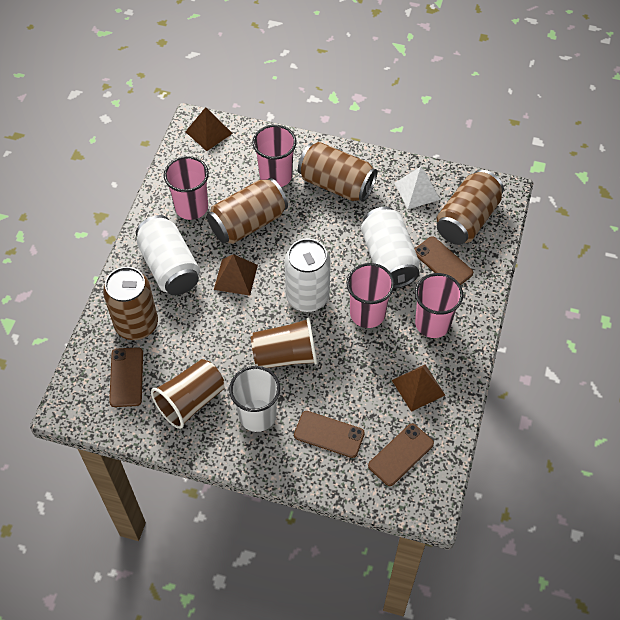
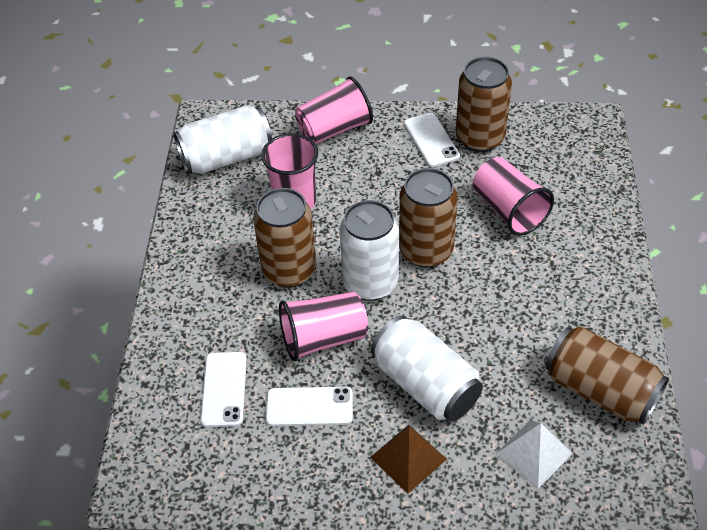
brown cup: 2 -> 0
brown phone: 4 -> 0
brown pyramid: 3 -> 1
white cup: 1 -> 0
white phone: 0 -> 3

